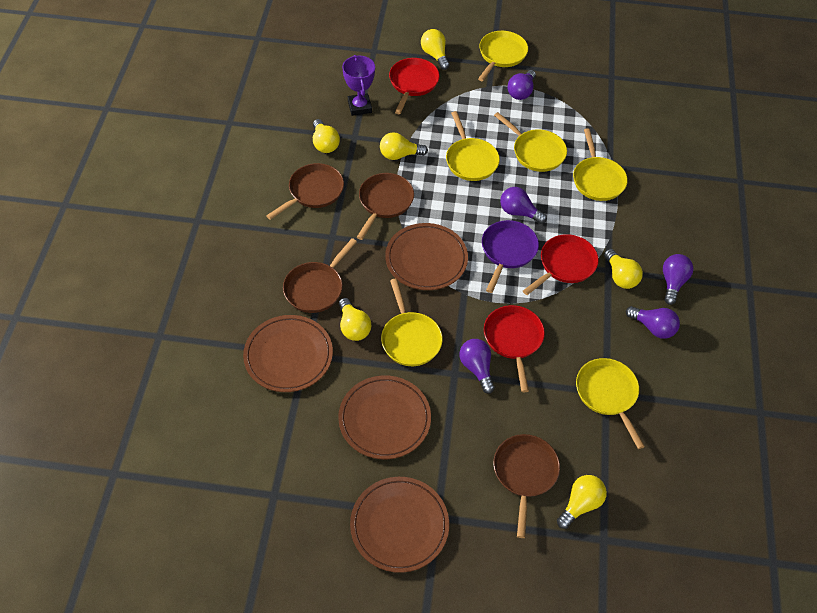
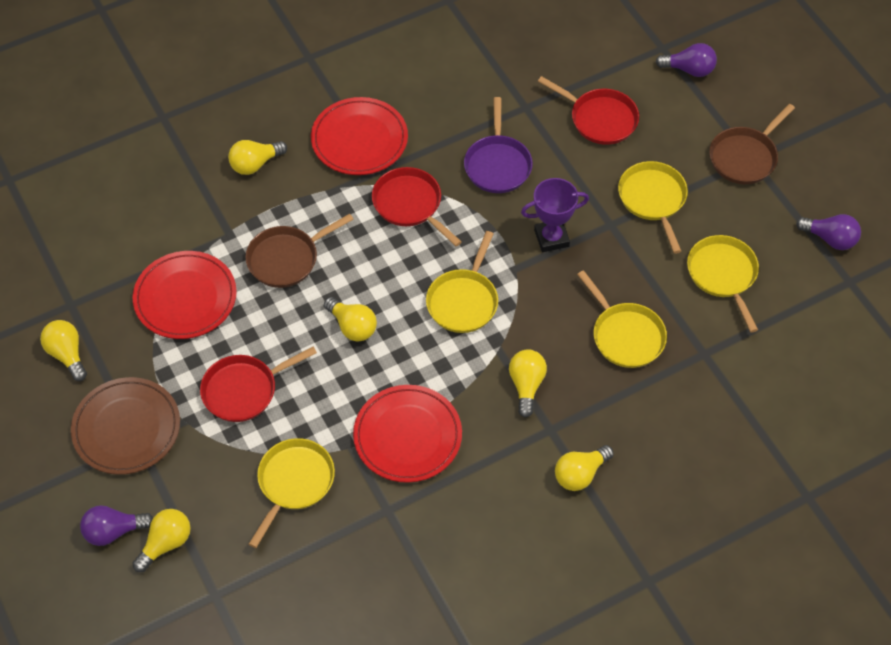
brown pan: 4 -> 2
brown plate: 4 -> 1
purple light bulb: 5 -> 3
red plate: 0 -> 3
yellow pan: 6 -> 5

